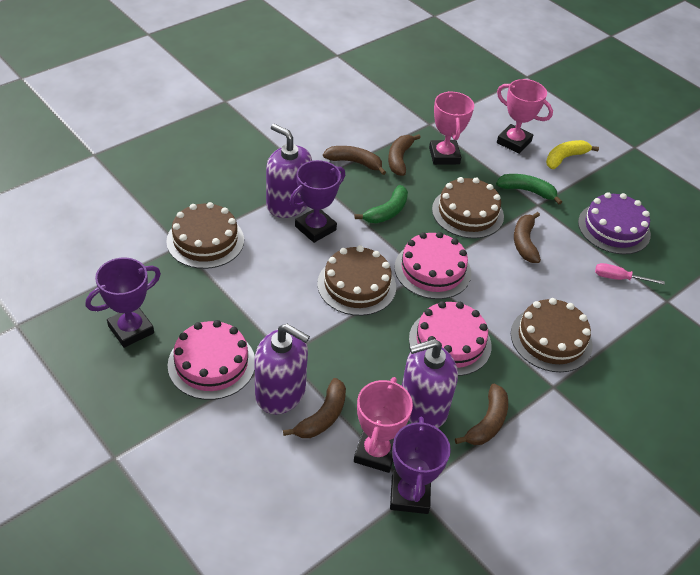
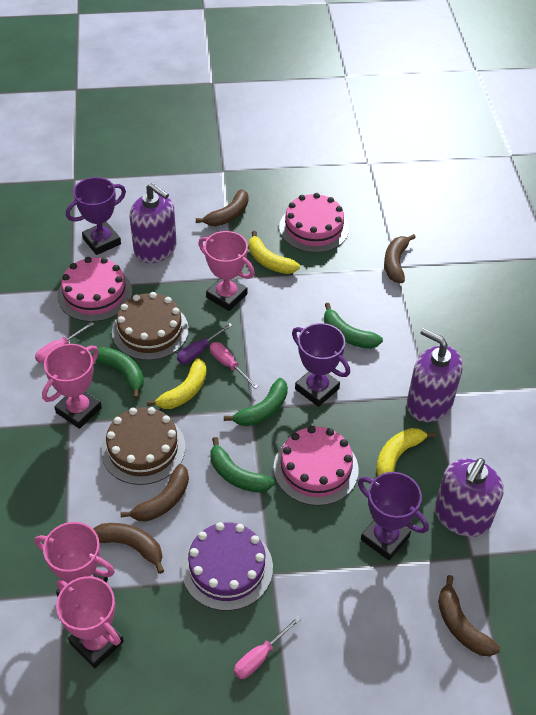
brown cake: 4 -> 2
green banana: 2 -> 4
pink screwdriver: 1 -> 3
pink trophy: 3 -> 4
purple screwdriver: 0 -> 1
yellow banana: 1 -> 3

